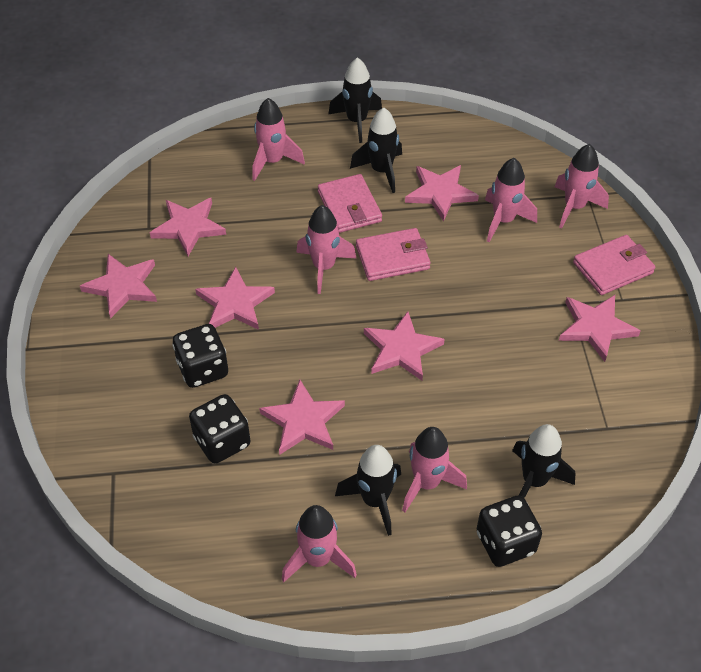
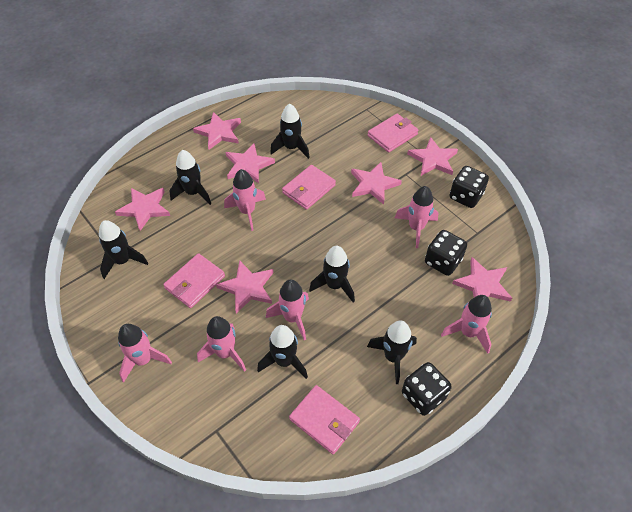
black rocket: 4 -> 6
pink wallet: 3 -> 4

